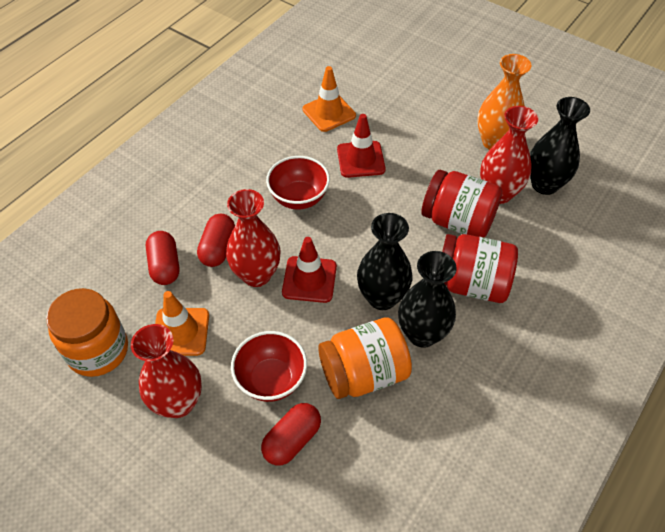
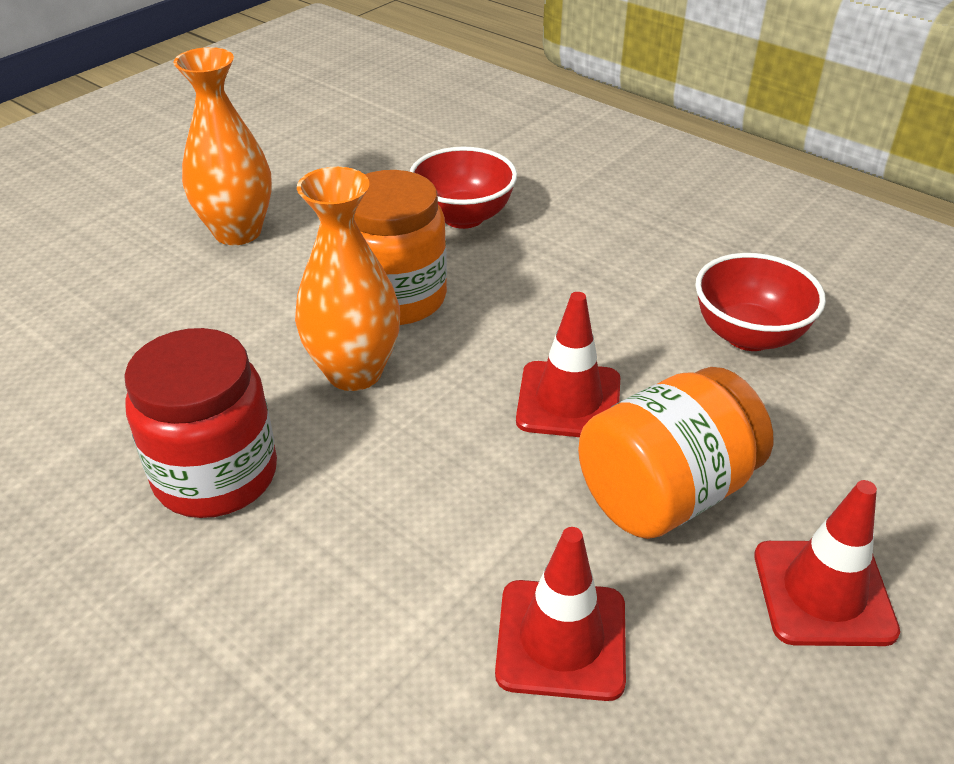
black vase: 3 -> 0
orange traffic cone: 2 -> 0
orange vase: 1 -> 2
red capsule: 3 -> 0
red jar: 2 -> 1
red traffic cone: 2 -> 3
red vase: 3 -> 0

